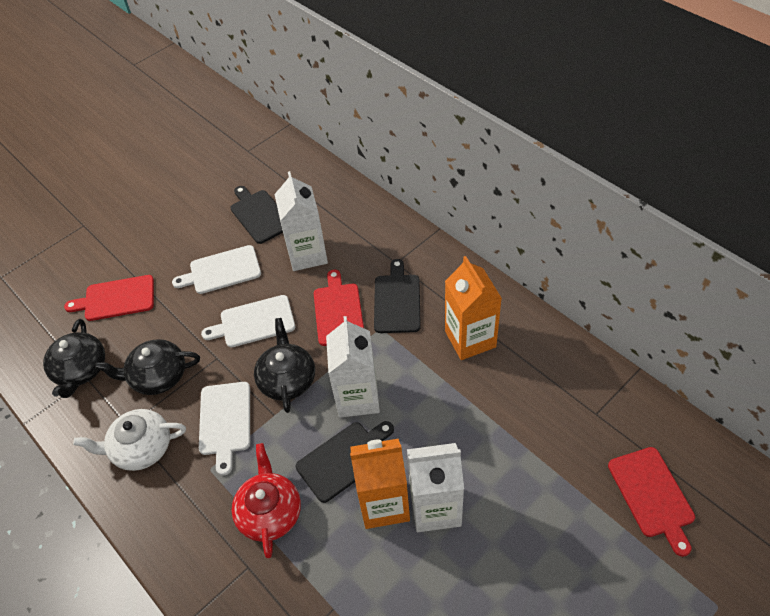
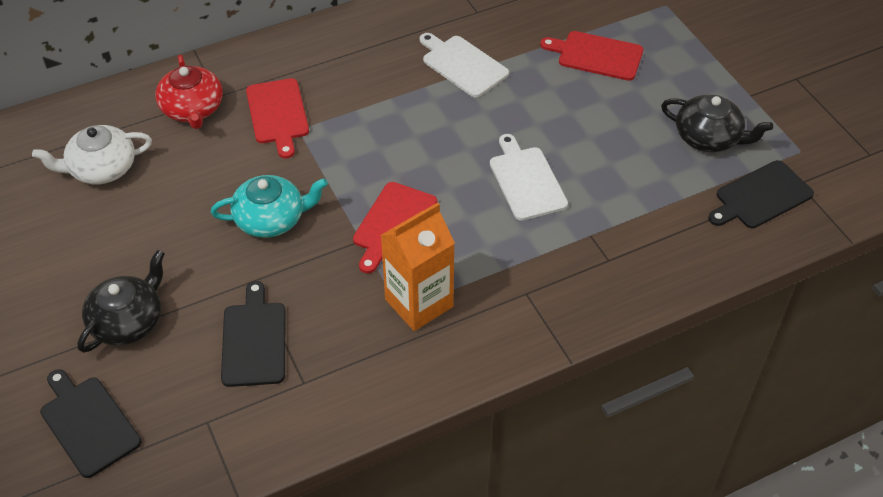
black teapot: 3 -> 2
orange carton: 2 -> 1
turquoise teapot: 0 -> 1
white carton: 3 -> 0
white cutting board: 3 -> 2

